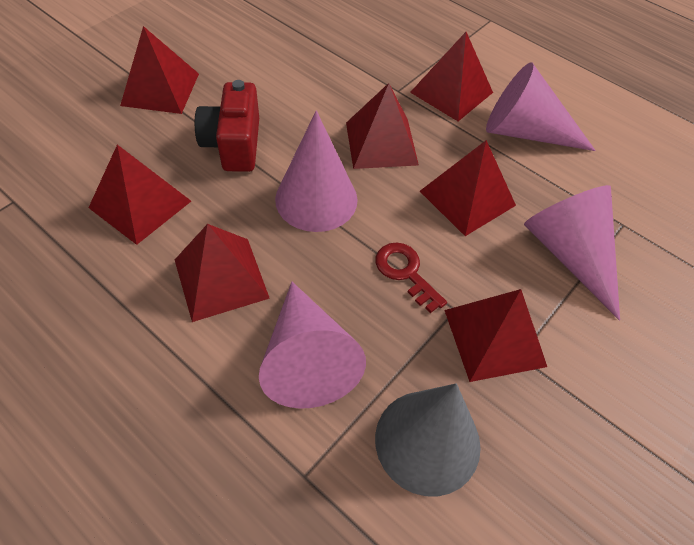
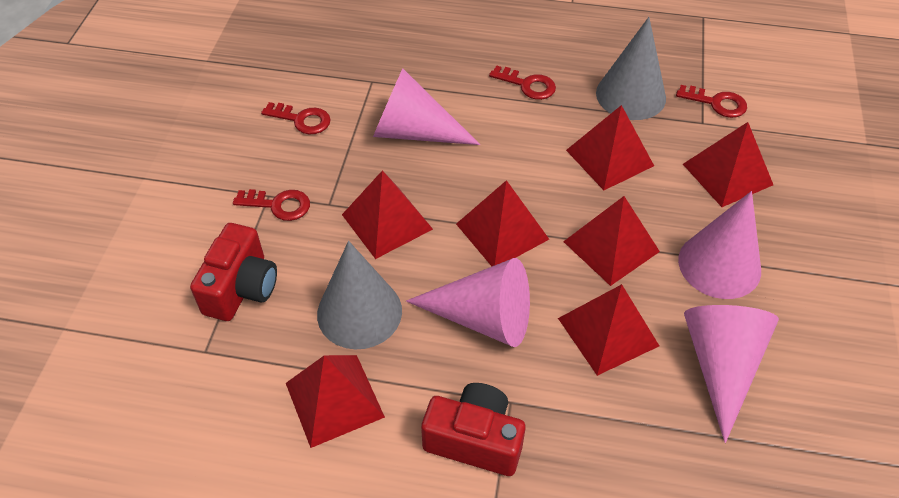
grey cone: 1 -> 2
red camera: 1 -> 2
red key: 1 -> 4

